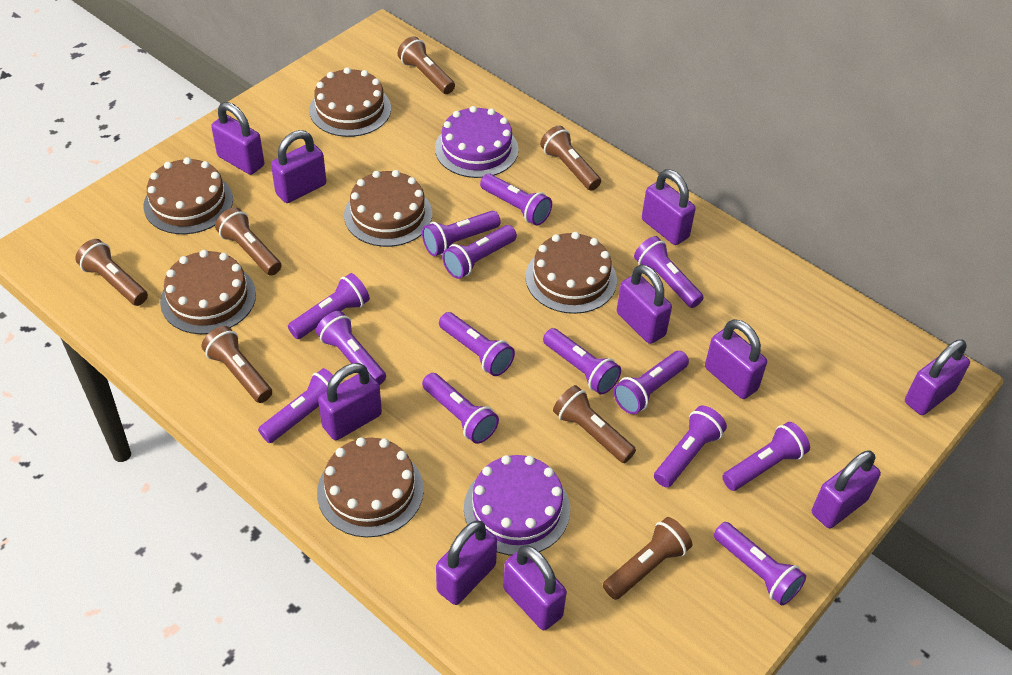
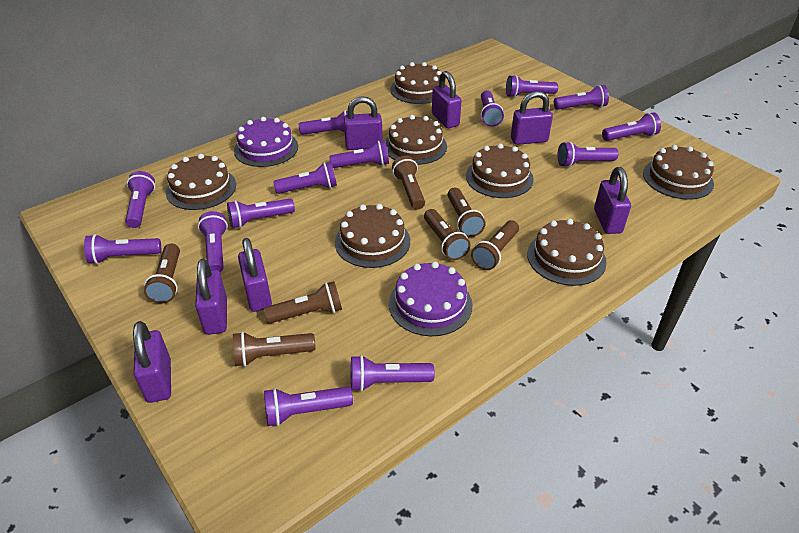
brown cake: 6 -> 7
purple padlock: 10 -> 7

